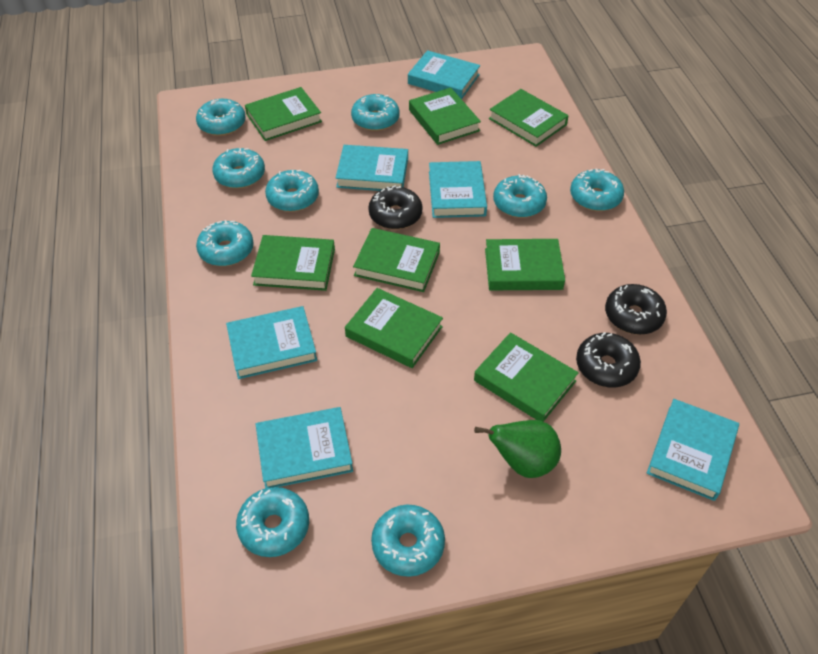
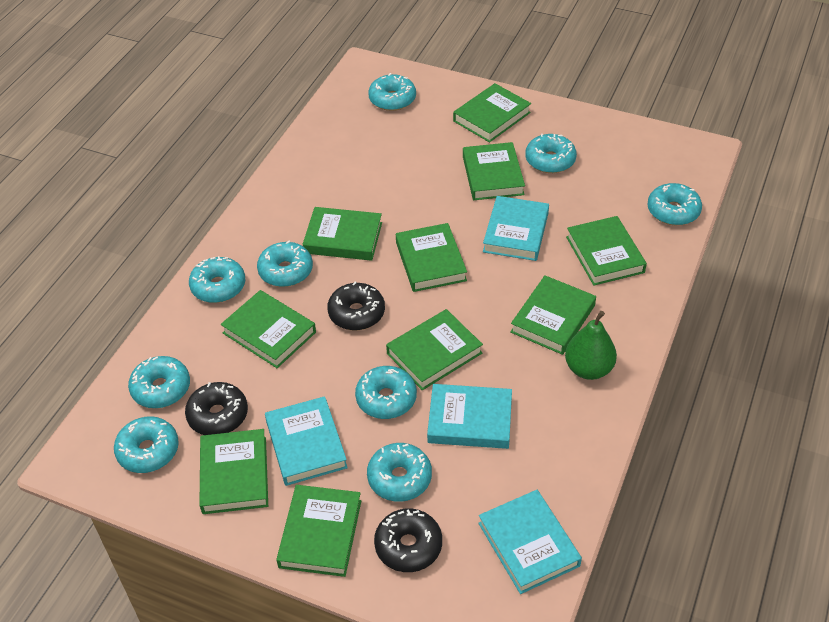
green book: 8 -> 10
turquoise book: 6 -> 4

